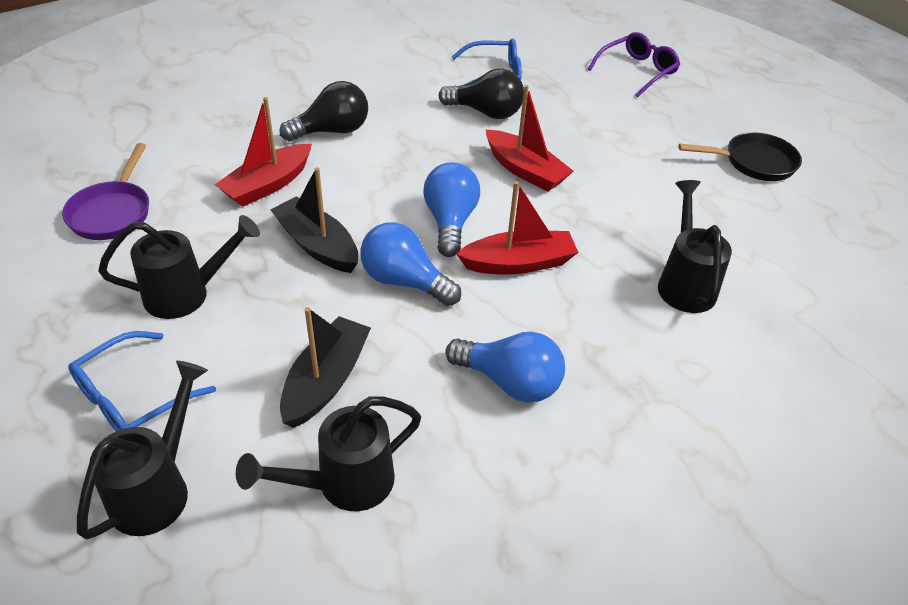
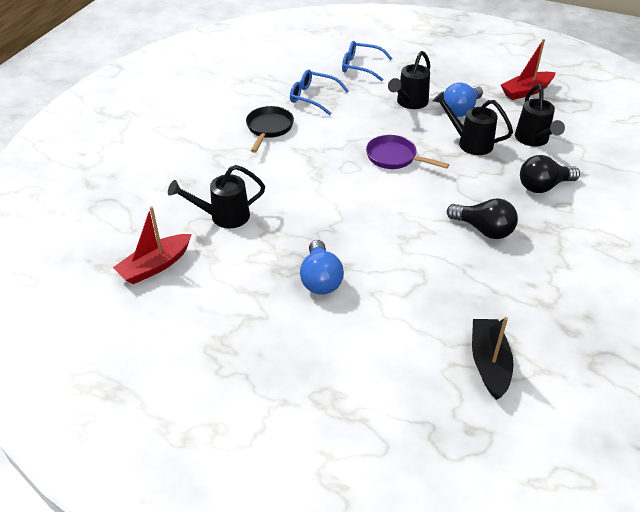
black boat: 2 -> 1
blue light bulb: 3 -> 2
purple glasses: 1 -> 0
red boat: 3 -> 2

